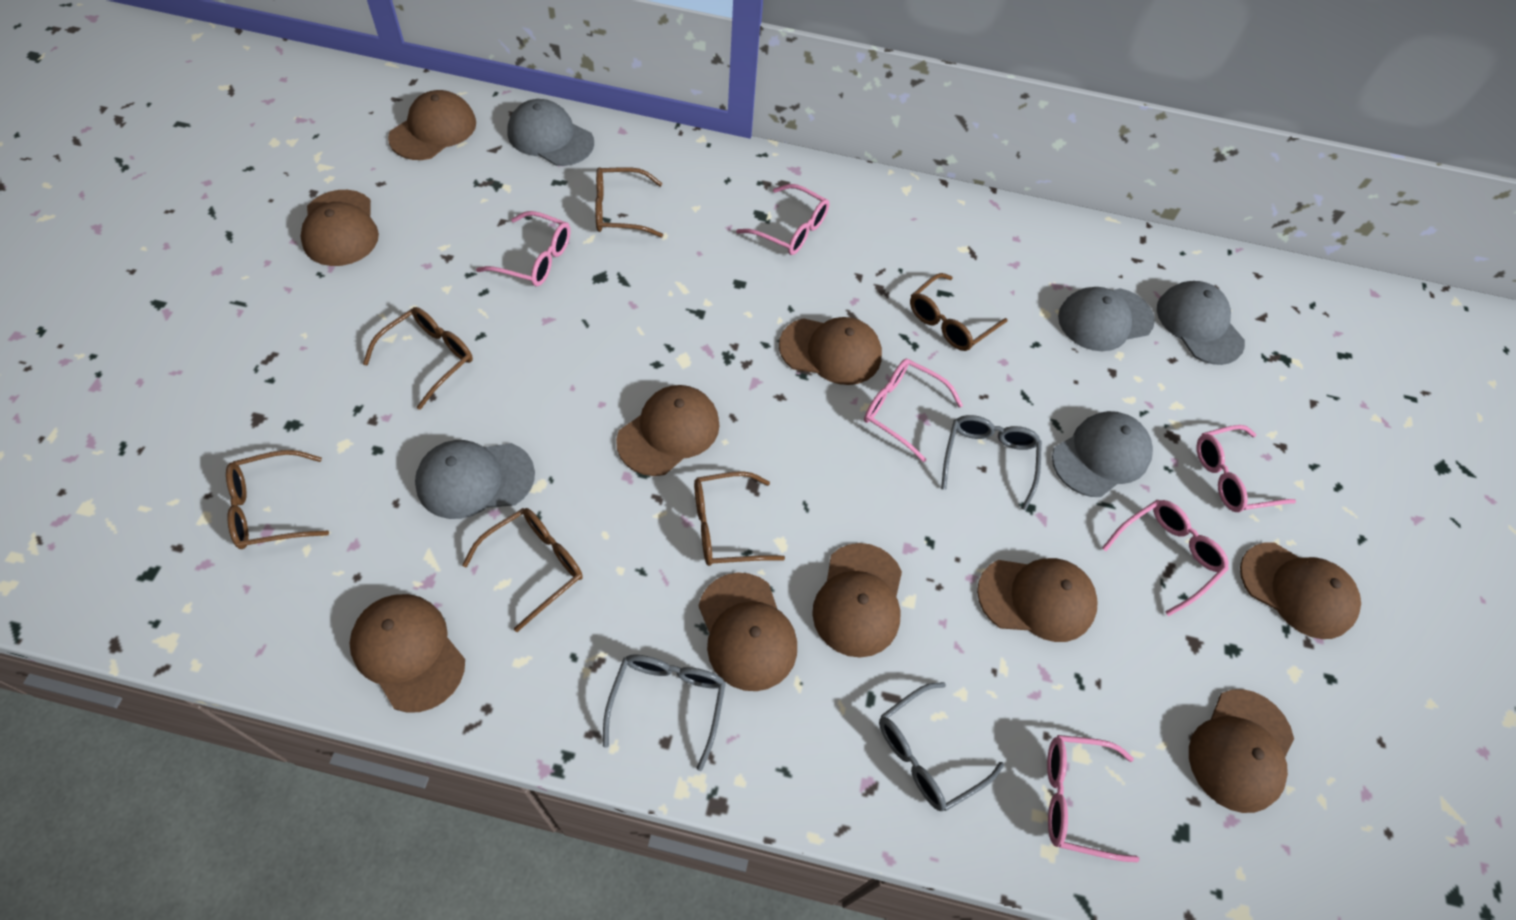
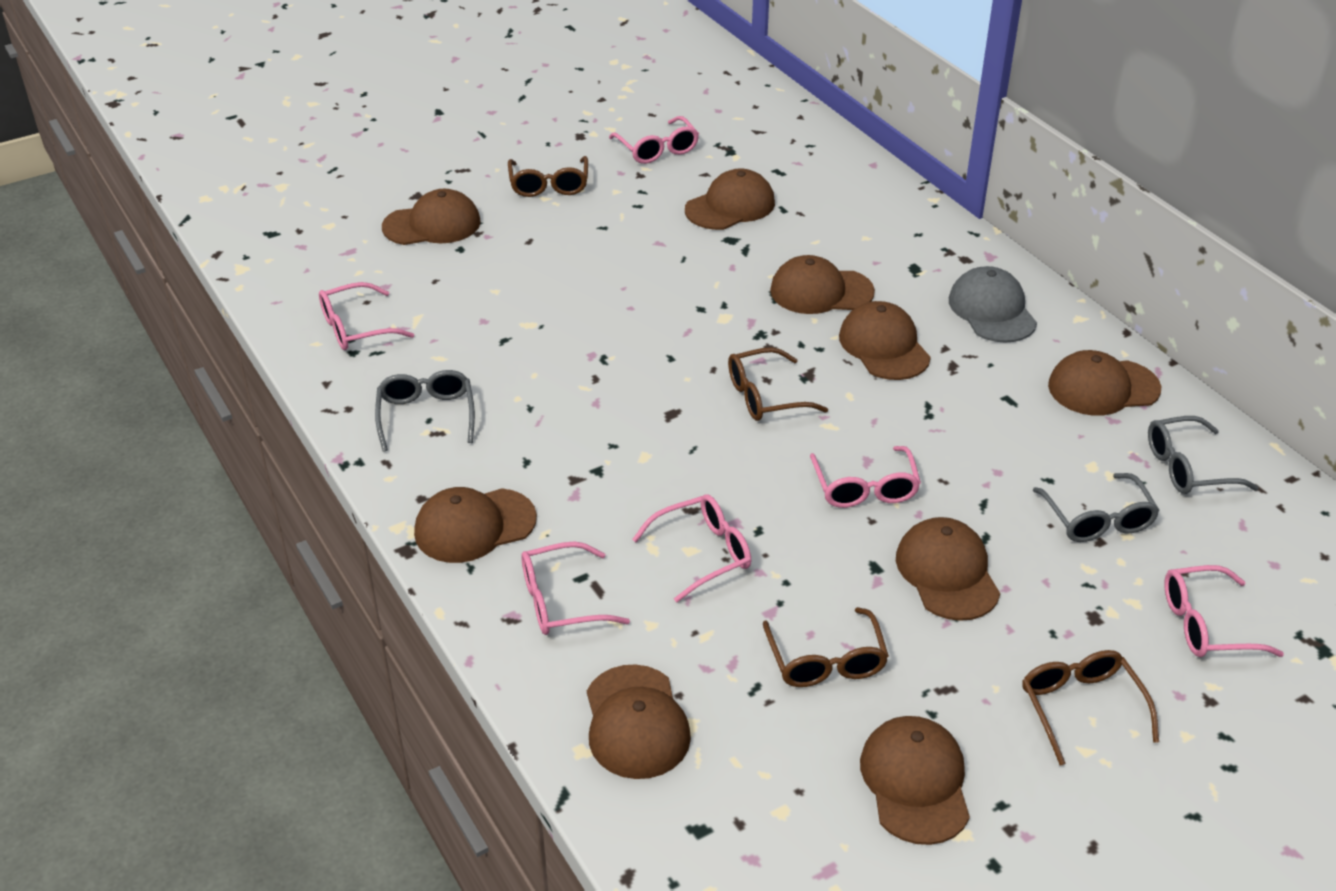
brown cap: 10 -> 9
brown glasses: 6 -> 4
grey cap: 5 -> 1

